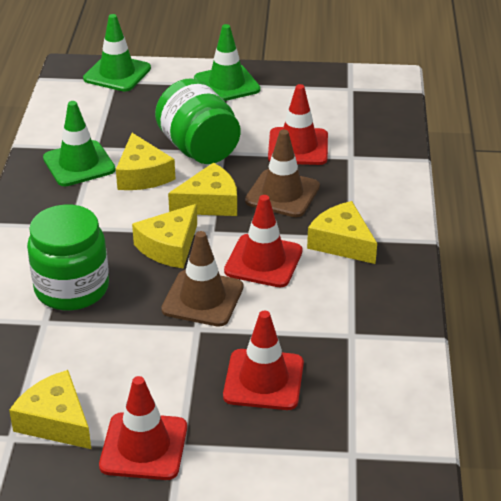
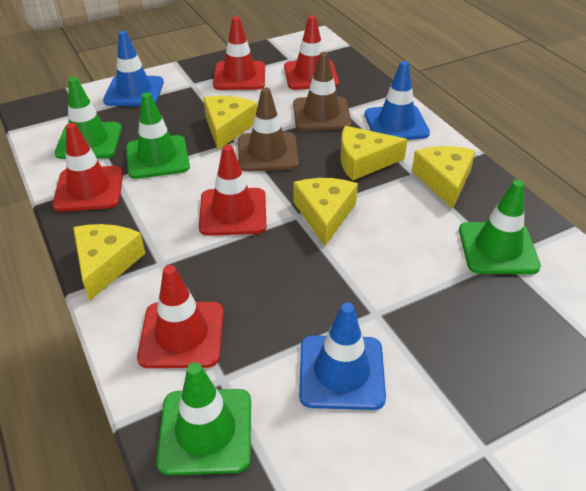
blue traffic cone: 0 -> 3
green jar: 2 -> 0
green traffic cone: 3 -> 4
red traffic cone: 4 -> 5

